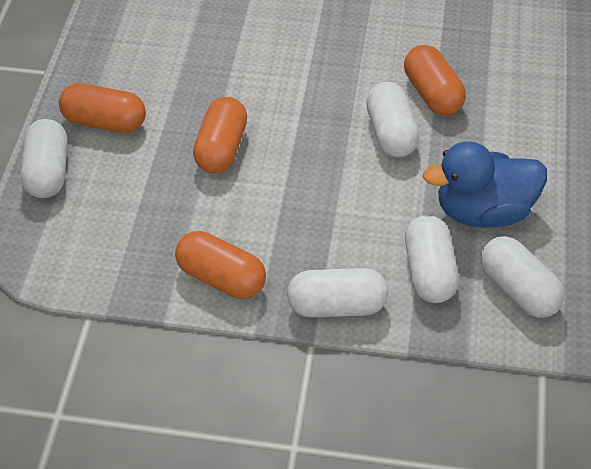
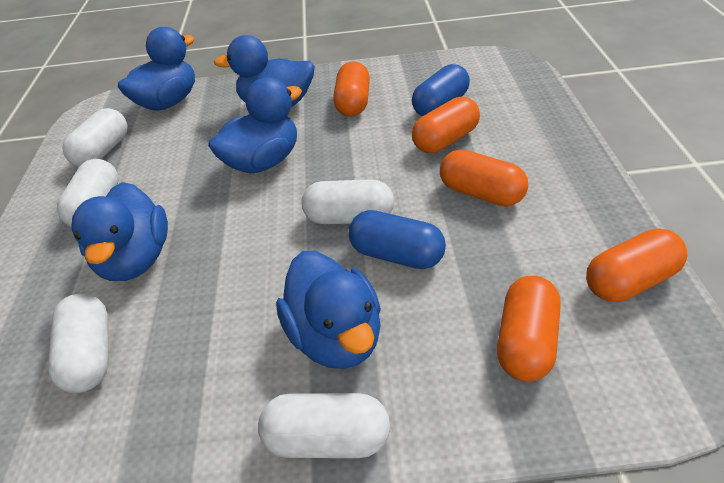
blue capsule: 0 -> 2
blue duck: 1 -> 5
orange capsule: 4 -> 5

